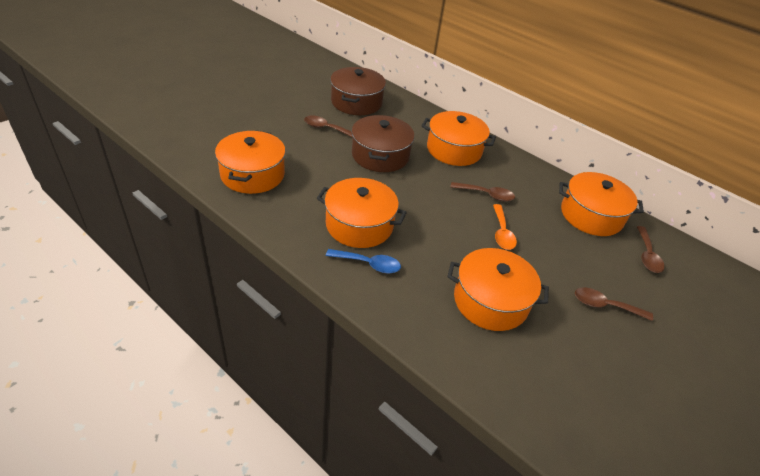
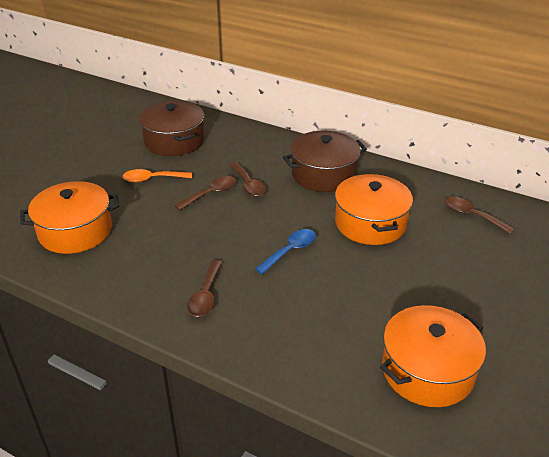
orange pot: 5 -> 3

